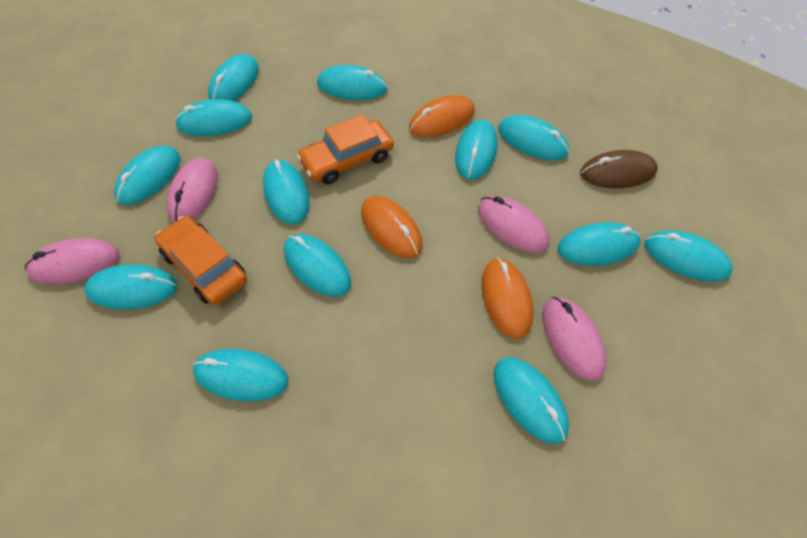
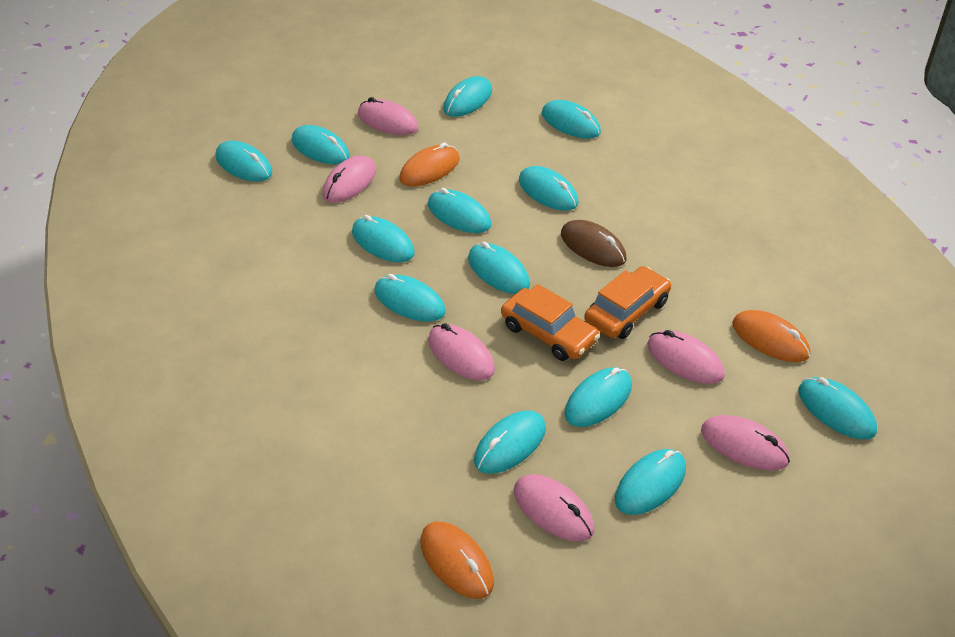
pink mouse: 4 -> 6

